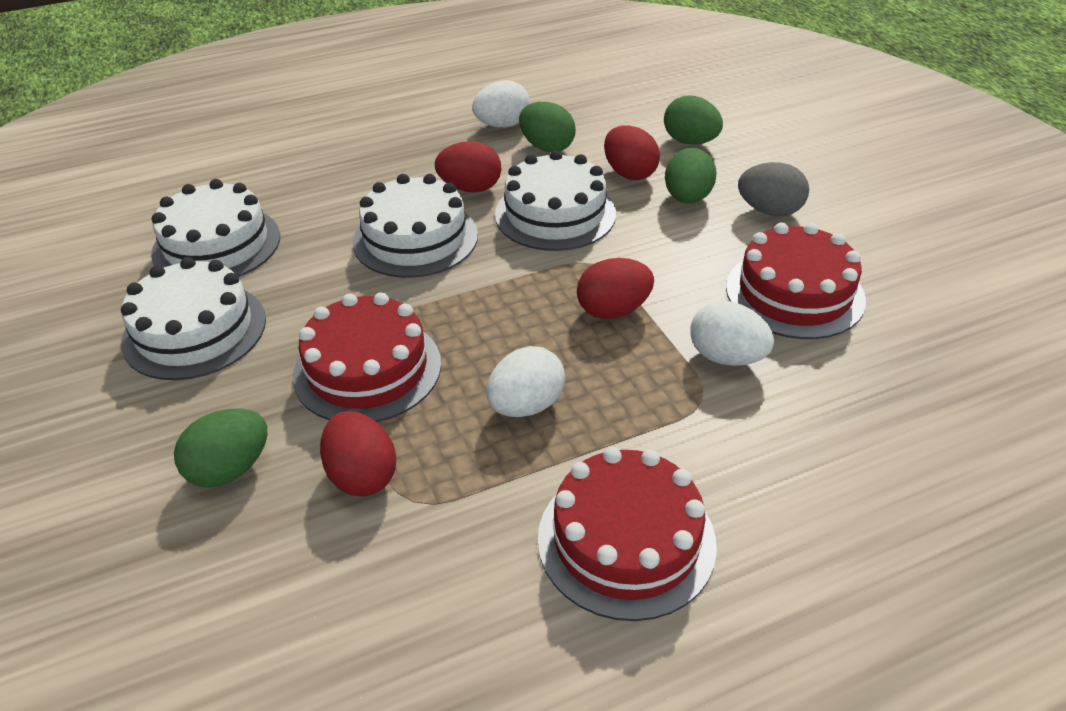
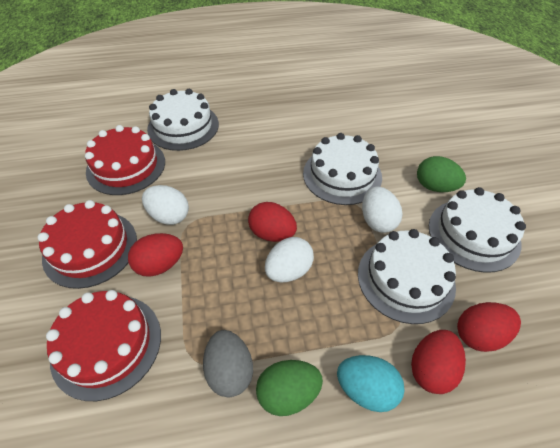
green egg: 4 -> 2
turquoise egg: 0 -> 1

